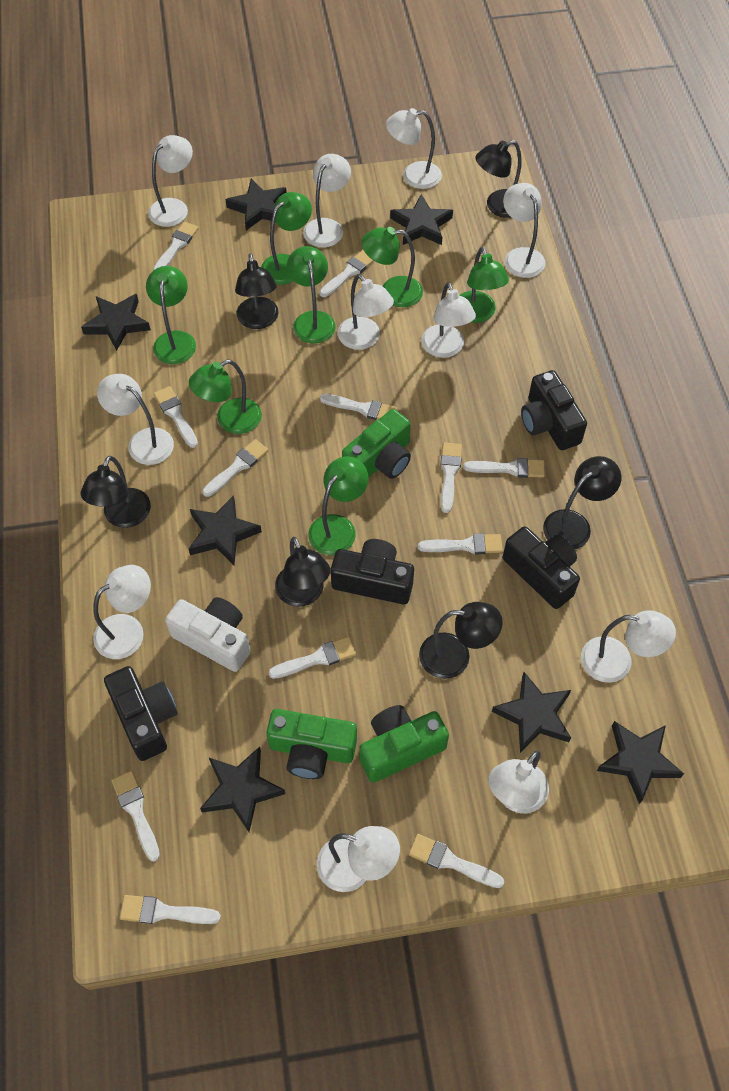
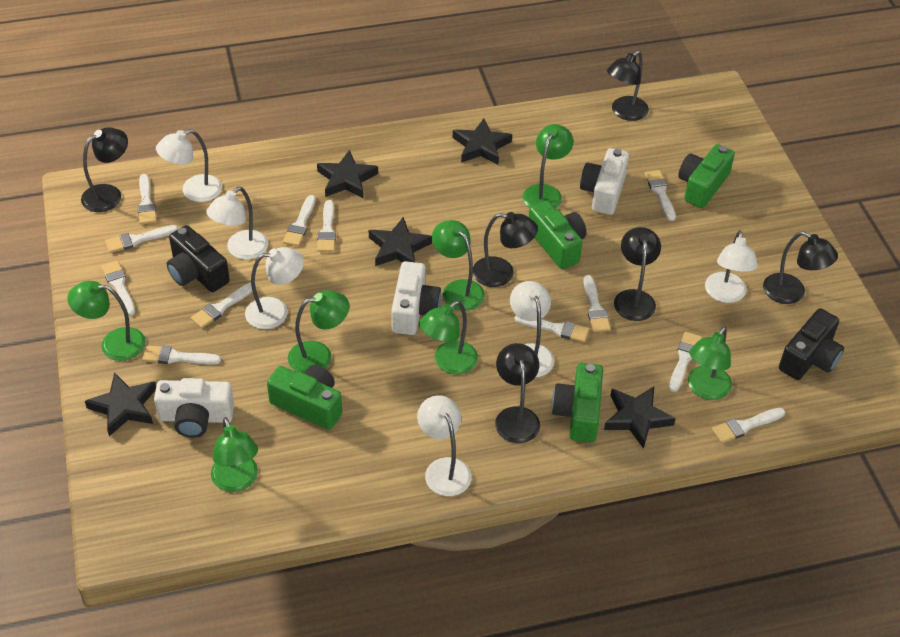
black camera: 4 -> 2
black star: 7 -> 5
green camera: 3 -> 4
white camera: 1 -> 3
white lamp: 11 -> 6

